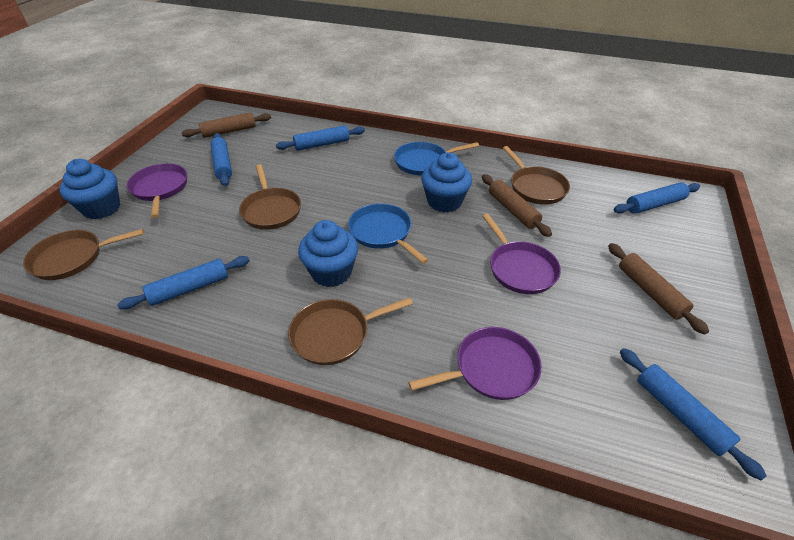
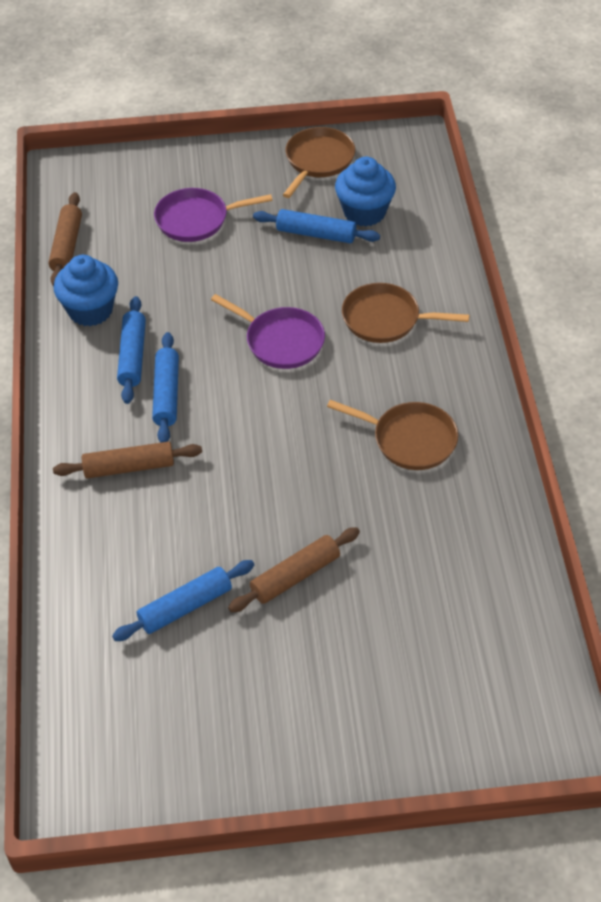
blue cupcake: 3 -> 2
blue pan: 2 -> 0
blue rolling pin: 5 -> 4
brown pan: 4 -> 3
purple pan: 3 -> 2

